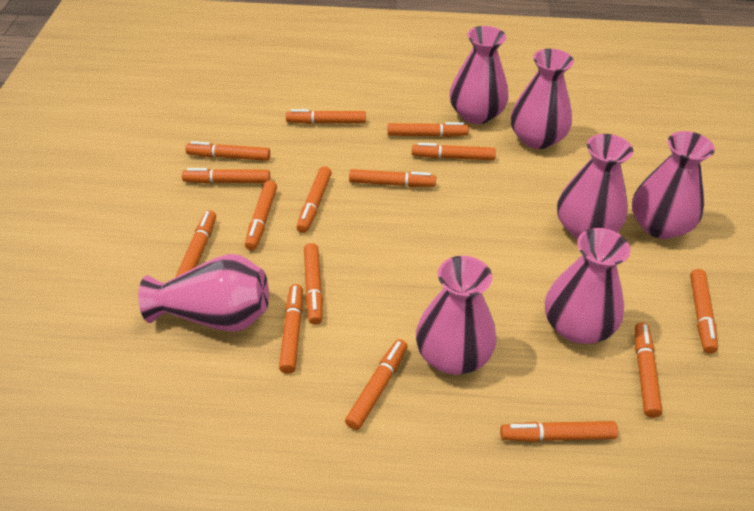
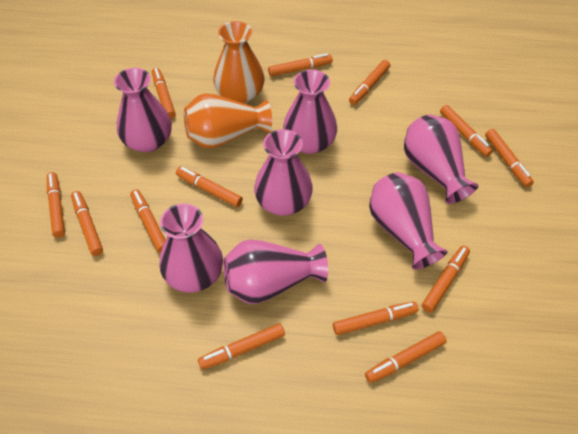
orange marker: 15 -> 13
orange vase: 0 -> 2

